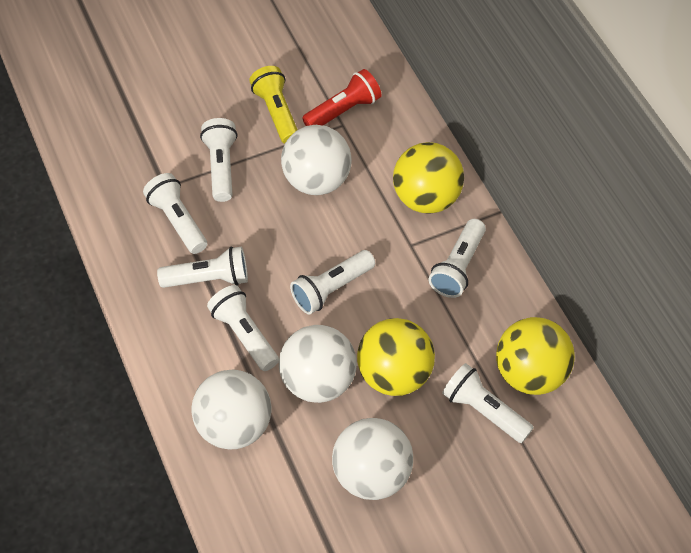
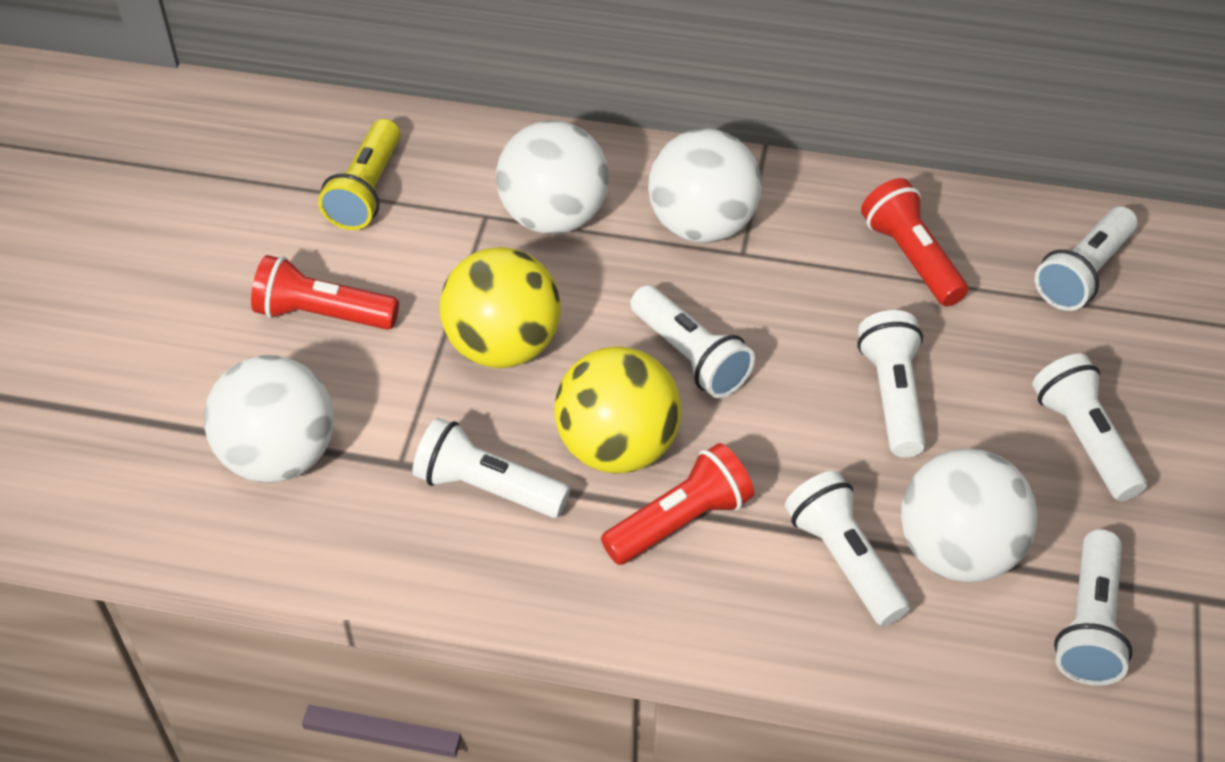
red flashlight: 1 -> 3
yellow ball: 3 -> 2

